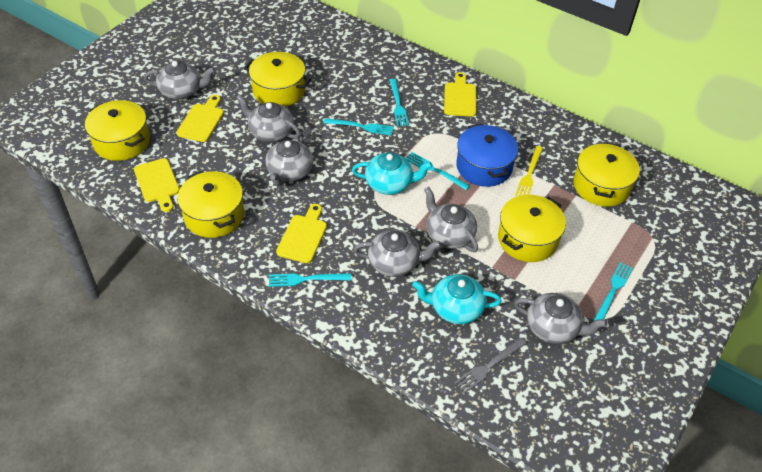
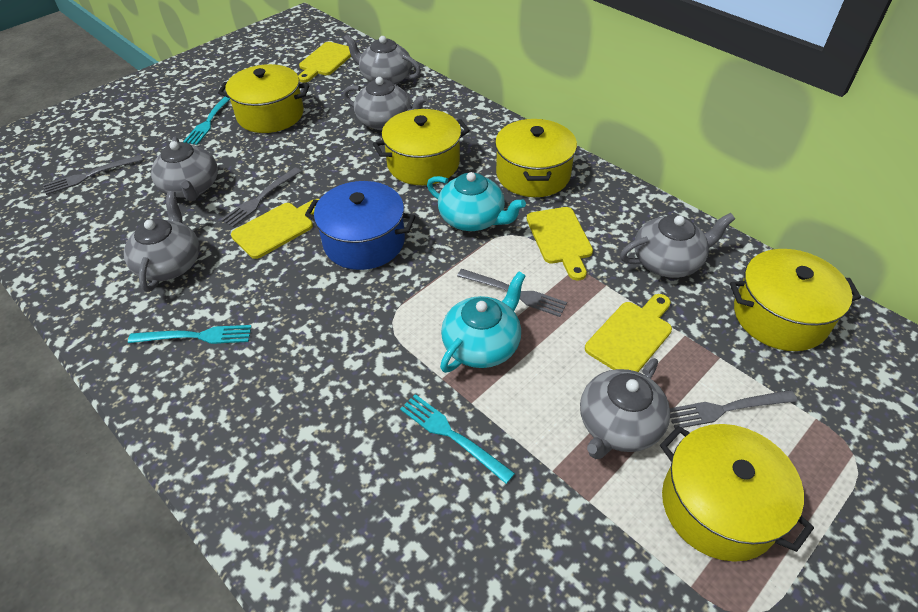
grey fork: 1 -> 4
turquoise fork: 5 -> 3
yellow fork: 1 -> 0

